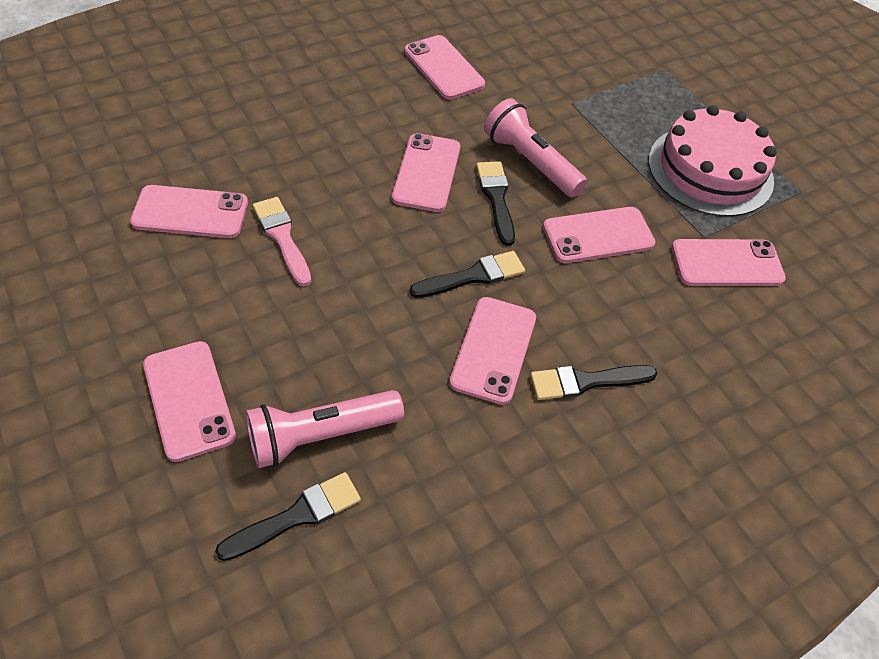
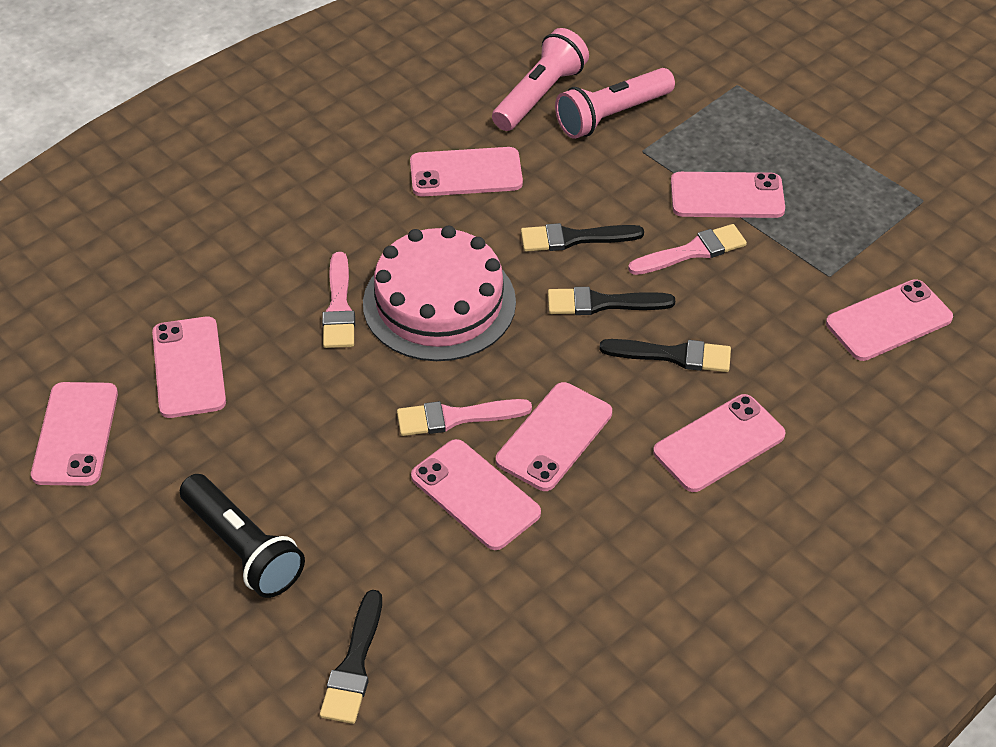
black flashlight: 0 -> 1
pink brush: 1 -> 3
pink phone: 7 -> 8

